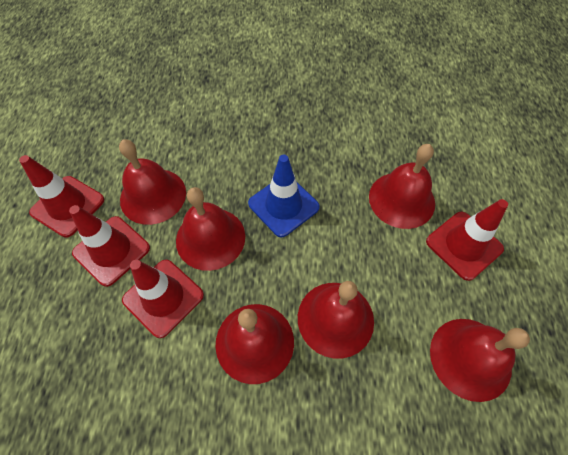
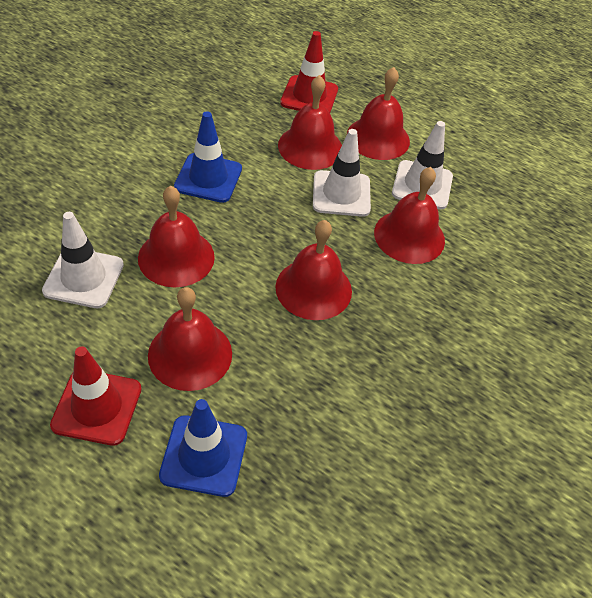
blue traffic cone: 1 -> 2
red traffic cone: 4 -> 2
white traffic cone: 0 -> 3

